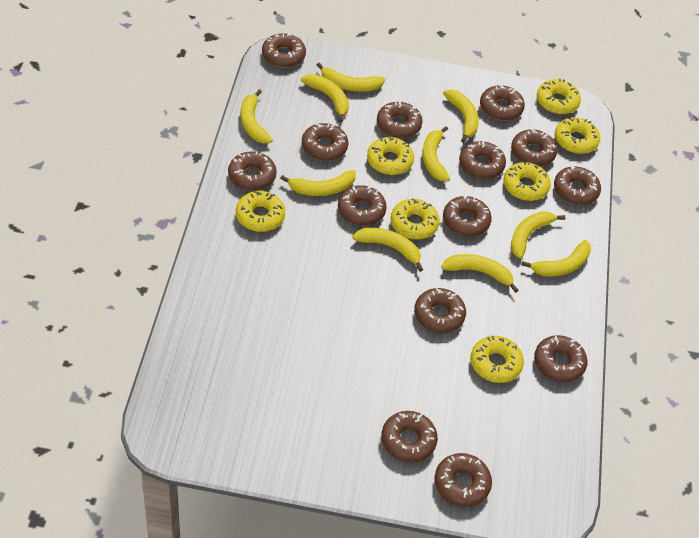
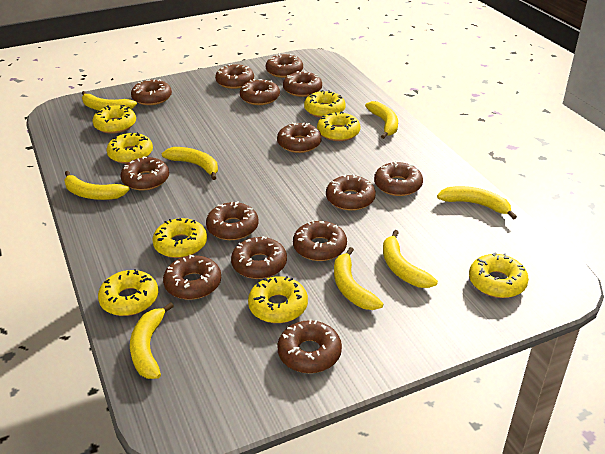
yellow banana: 10 -> 8
yellow donut: 7 -> 8

